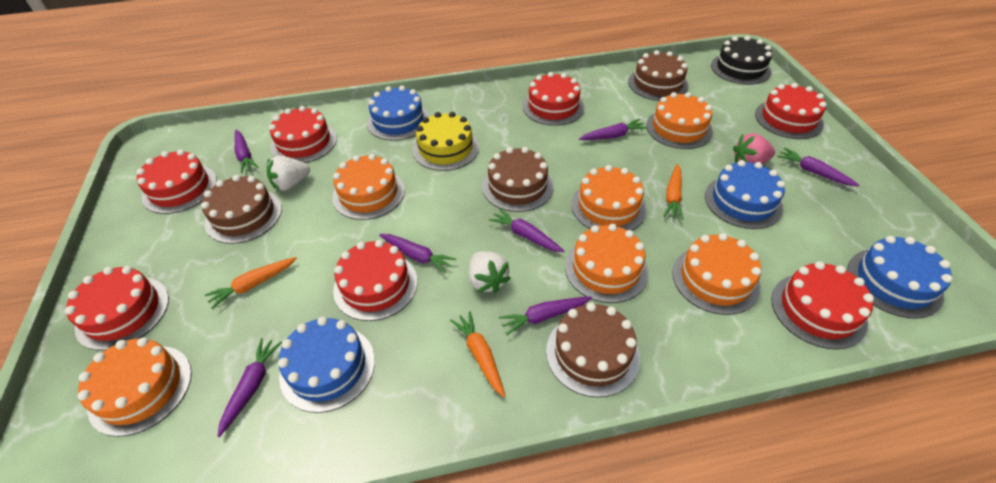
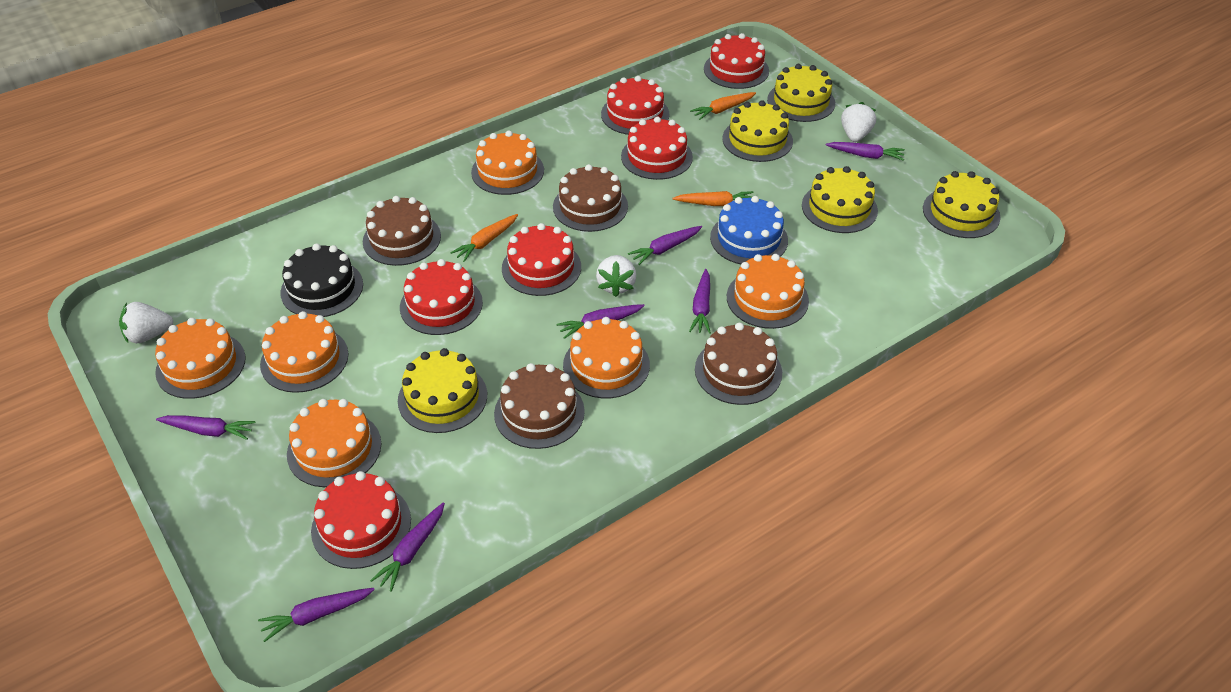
blue cake: 4 -> 1
pink strawberry: 1 -> 0
red cake: 7 -> 6
white strawberry: 2 -> 3
yellow cake: 1 -> 5

